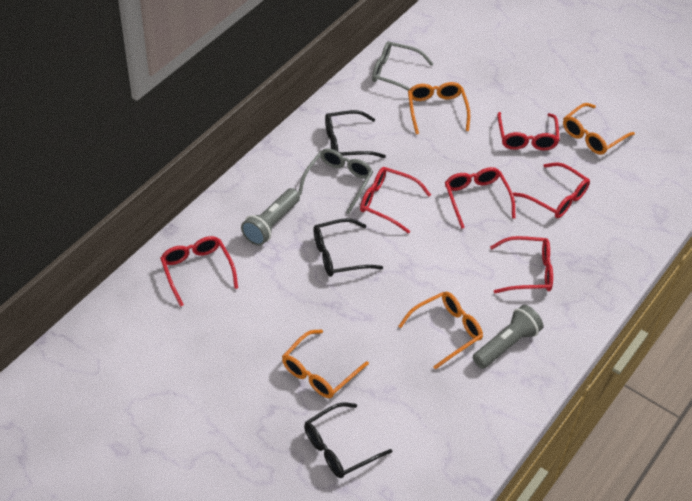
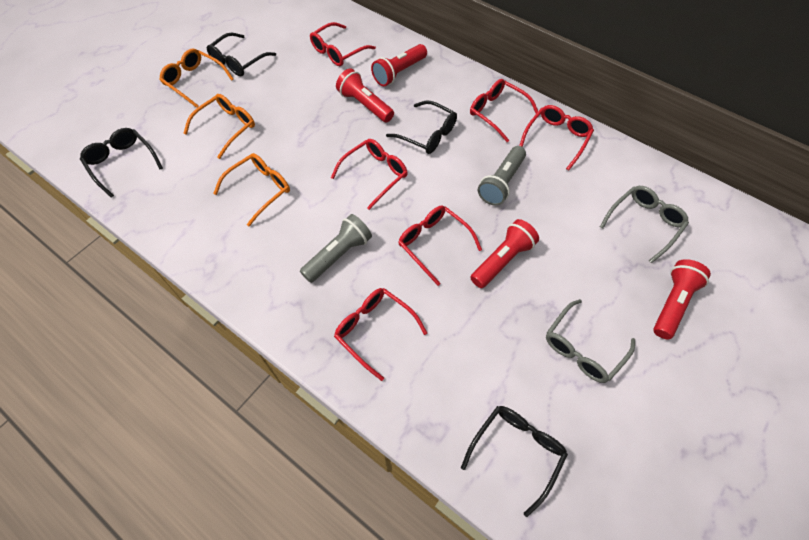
black glasses: 3 -> 4
orange glasses: 4 -> 3
red flashlight: 0 -> 4

